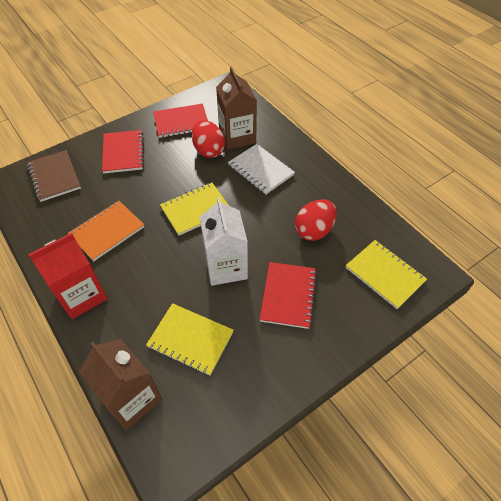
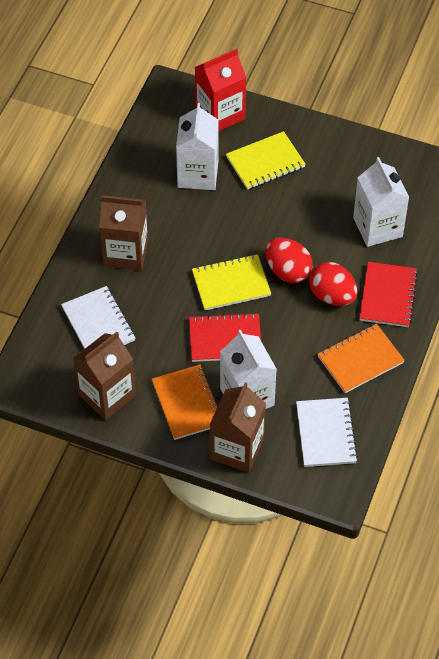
brown carton: 2 -> 3
brown notebook: 1 -> 0
orange notebook: 1 -> 2
red notebook: 3 -> 2
white carton: 1 -> 3
white notebook: 1 -> 2
yellow notebook: 3 -> 2

